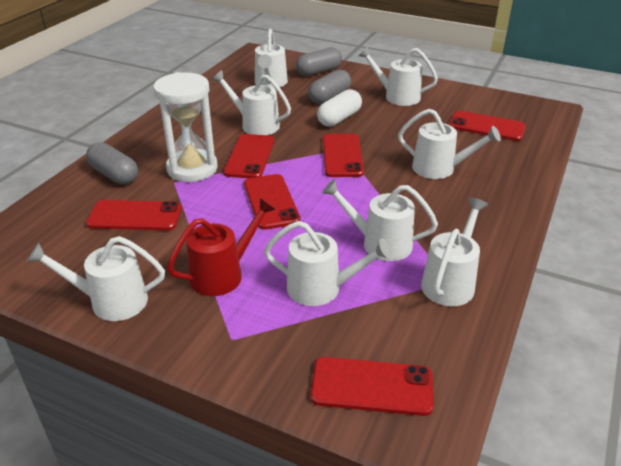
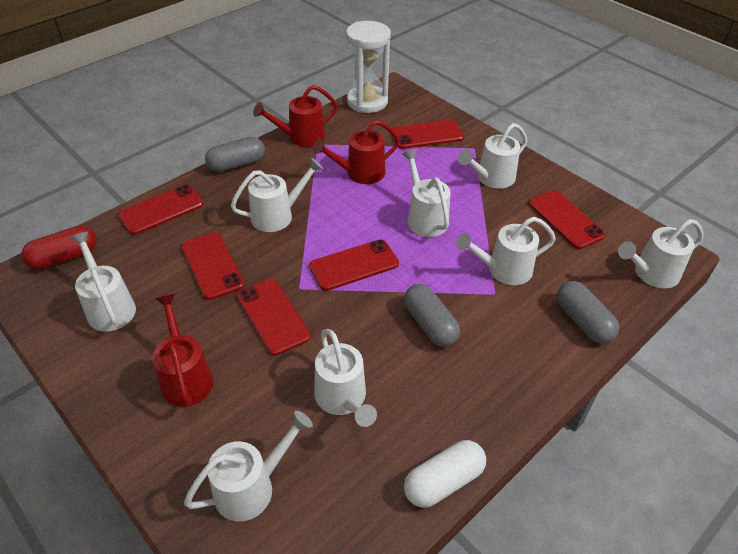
red capsule: 0 -> 1
red watering can: 1 -> 3

